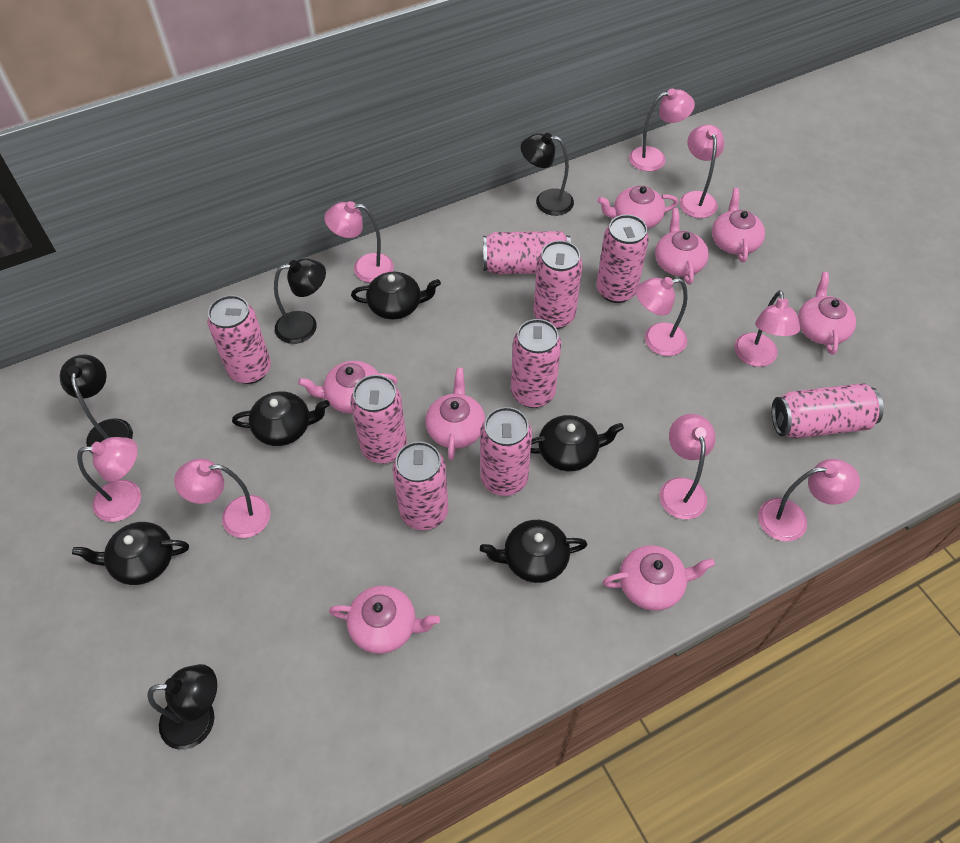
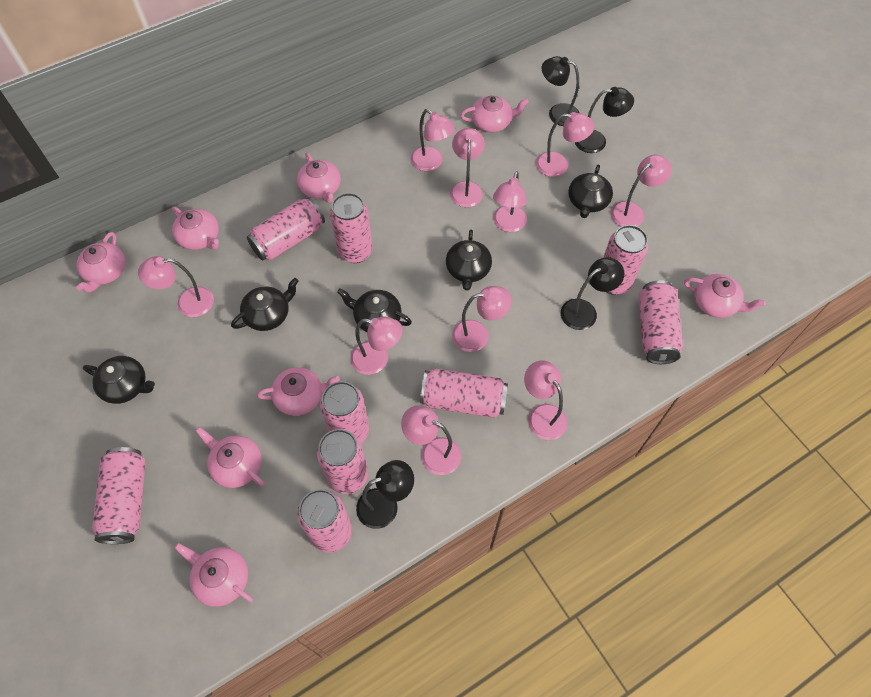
pink lamp: 9 -> 10

